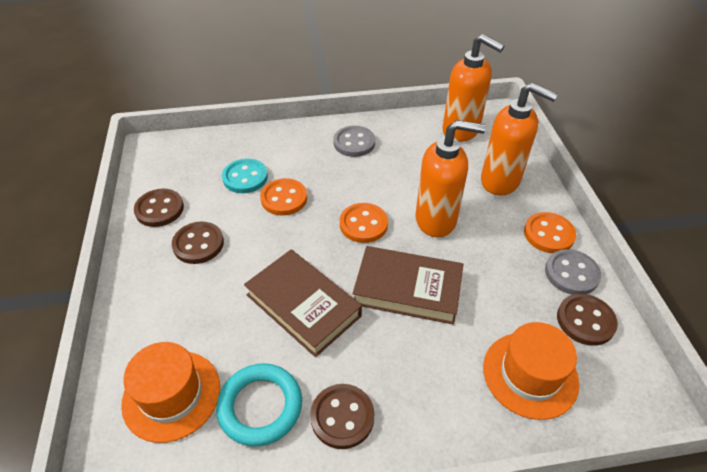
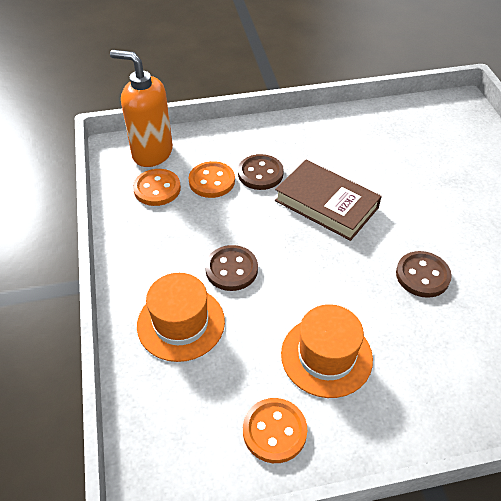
brown book: 2 -> 1
brown button: 4 -> 3
grey button: 2 -> 0
orange soap dispenser: 3 -> 1
turquoise button: 1 -> 0
turquoise ring: 1 -> 0

